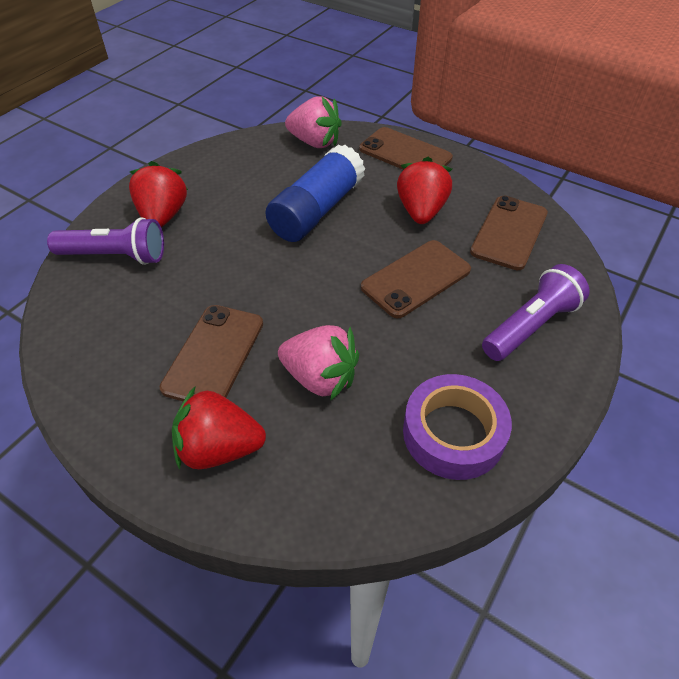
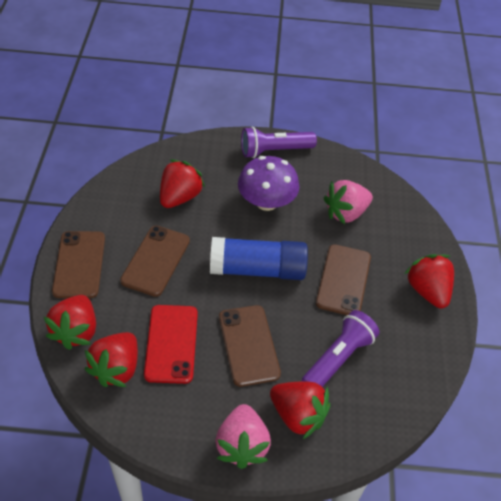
purple mushroom: 0 -> 1
purple tape: 1 -> 0
red phone: 0 -> 1
red strawberry: 3 -> 5

